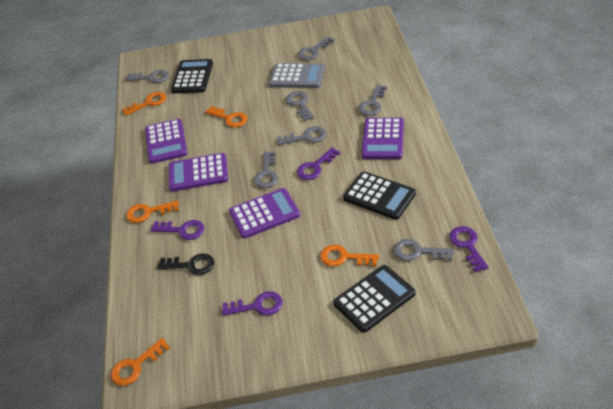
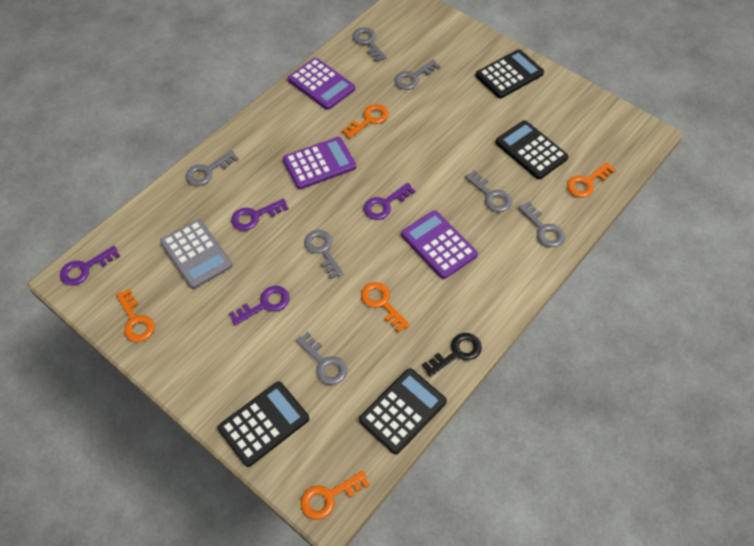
black calculator: 3 -> 4
purple calculator: 4 -> 3

